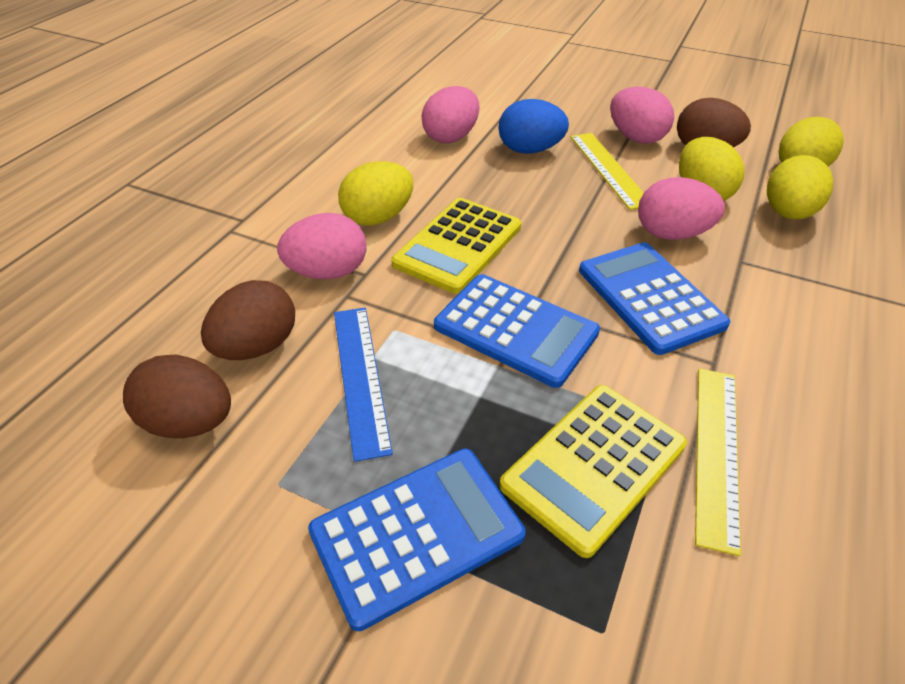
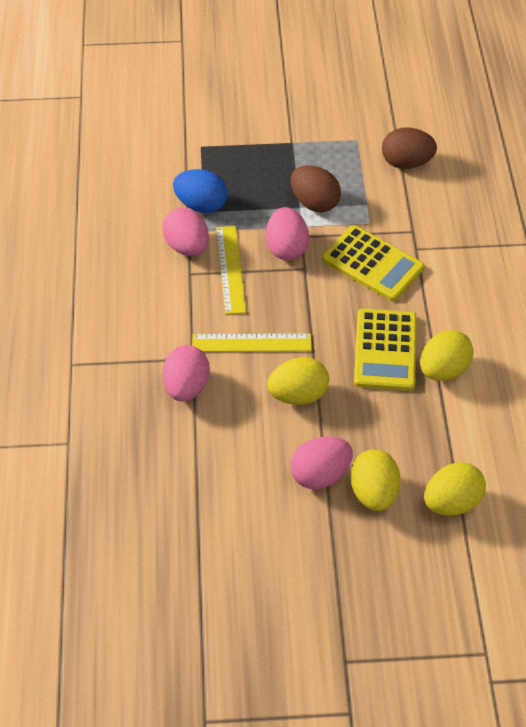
blue calculator: 3 -> 0
blue ruler: 1 -> 0
brown egg: 3 -> 2

